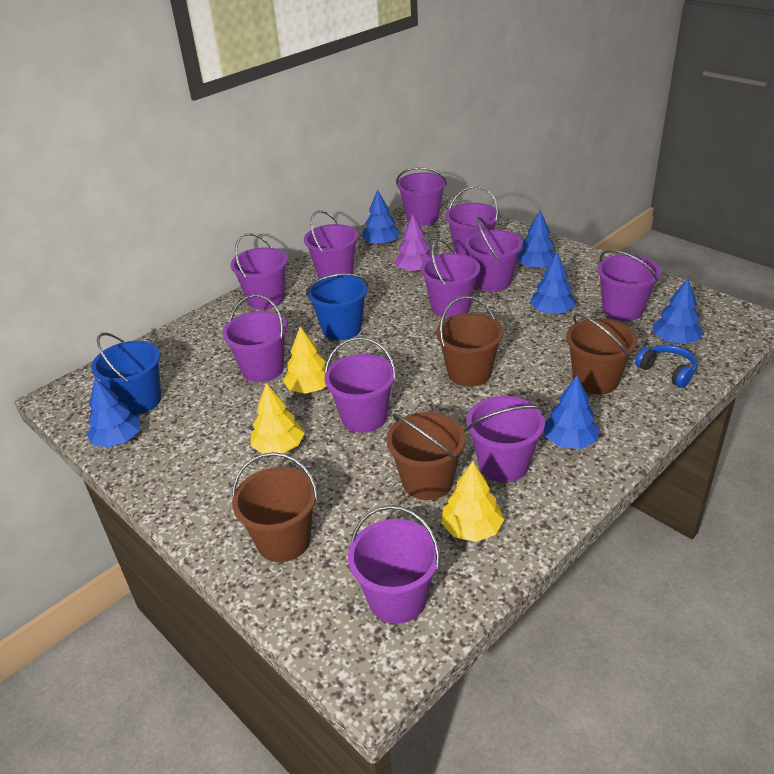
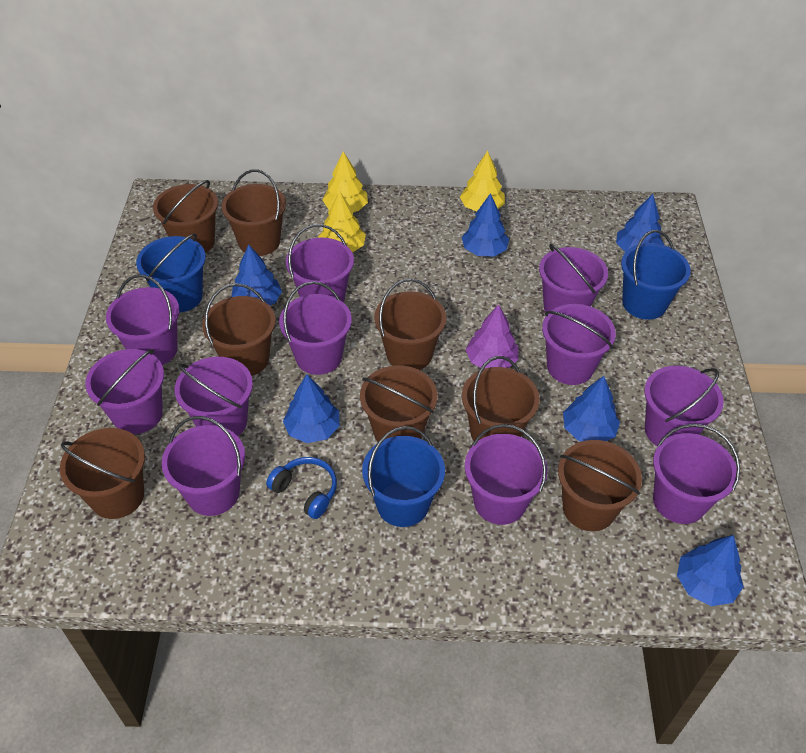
blue bucket: 2 -> 3
brown bucket: 4 -> 8

